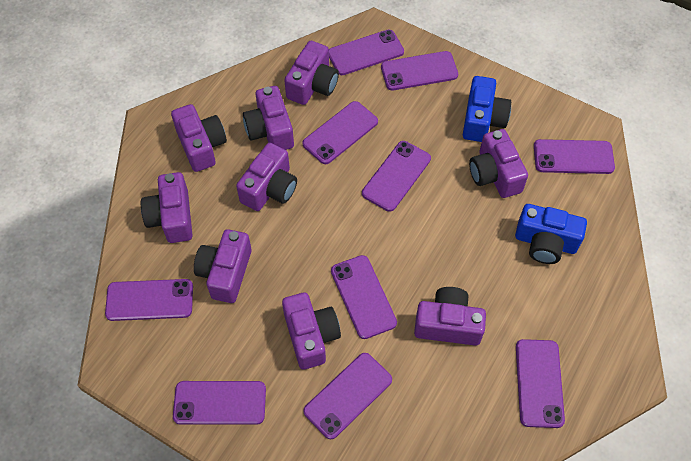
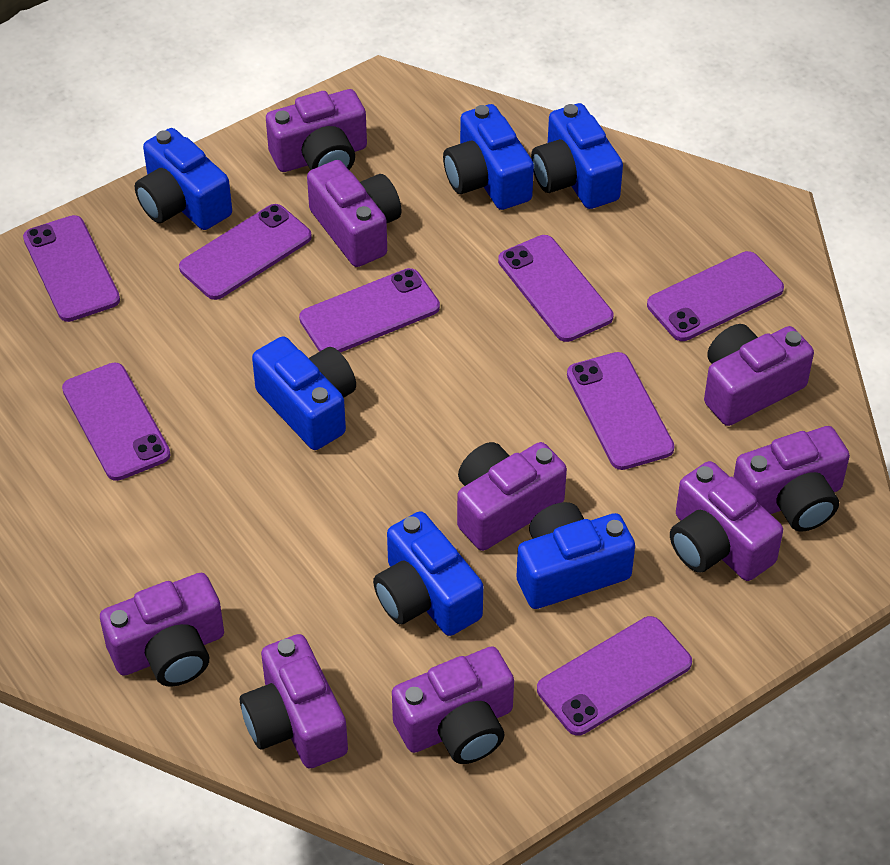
blue camera: 2 -> 6
purple phone: 10 -> 8

